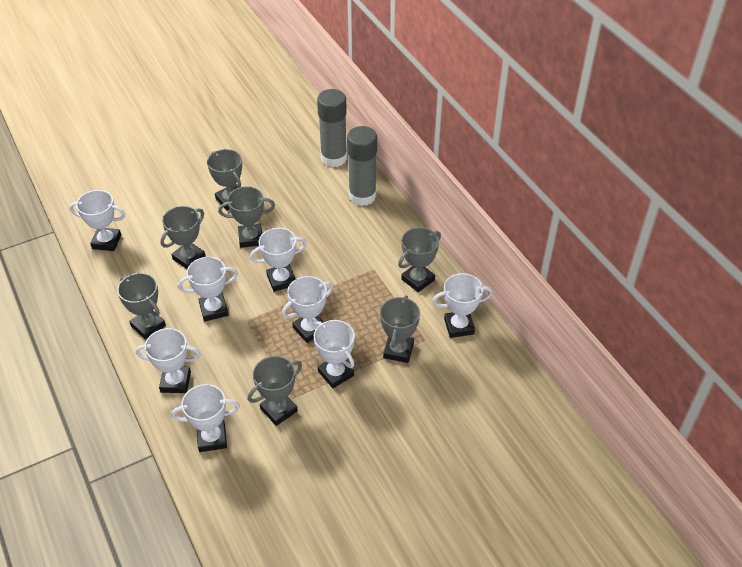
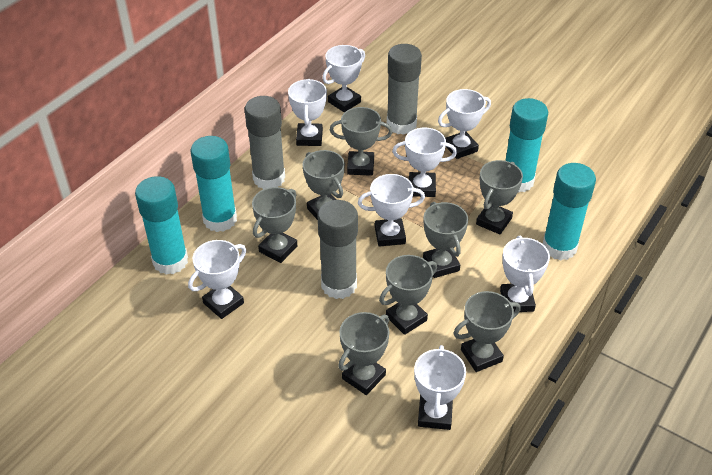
grey glue stick: 2 -> 3
grey trophy: 7 -> 8
turquoise glue stick: 0 -> 4

